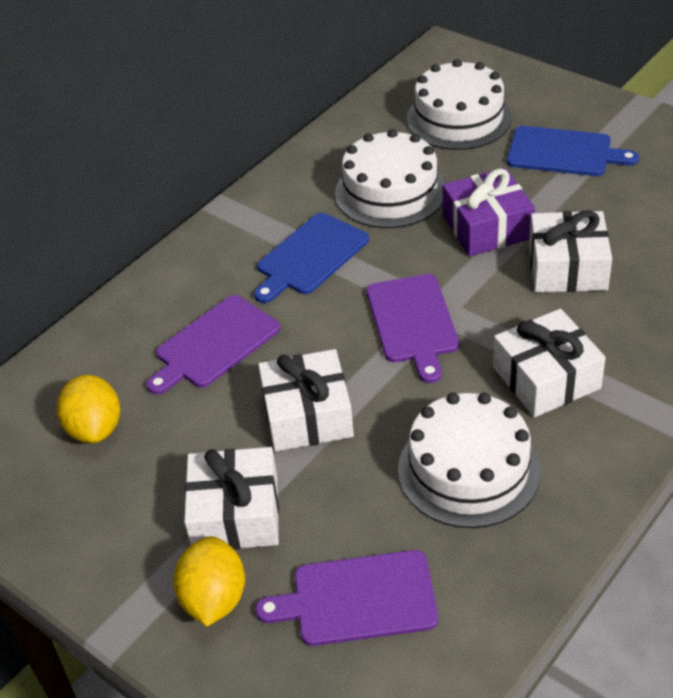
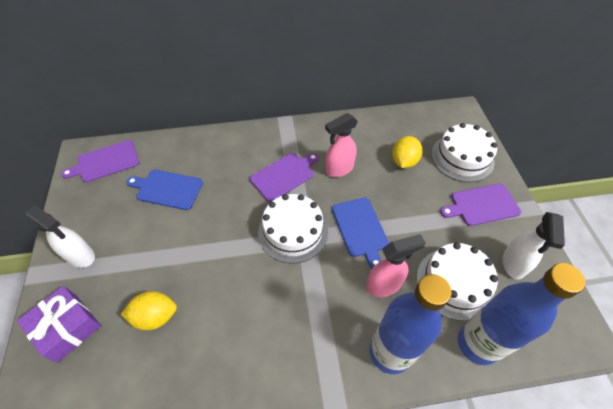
blue bottle: 0 -> 2
pink spray bottle: 0 -> 2
white gift: 4 -> 0
white spray bottle: 0 -> 2

